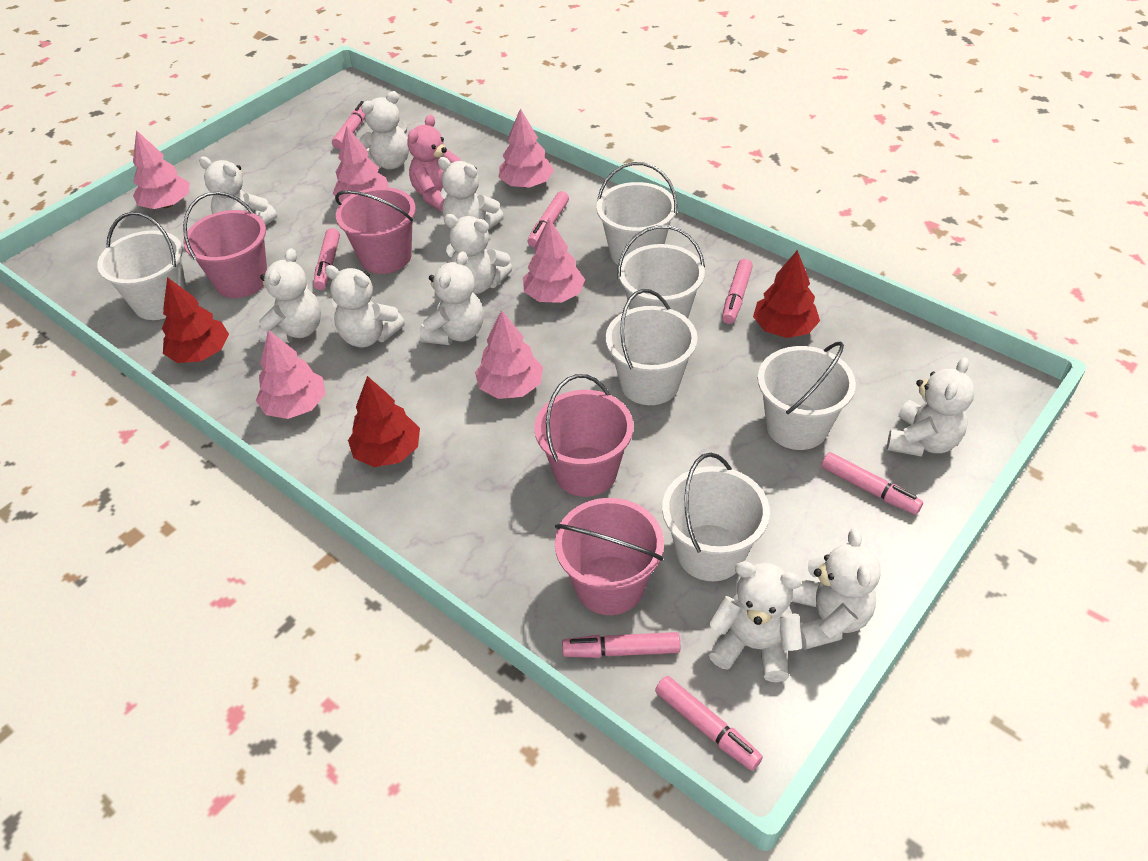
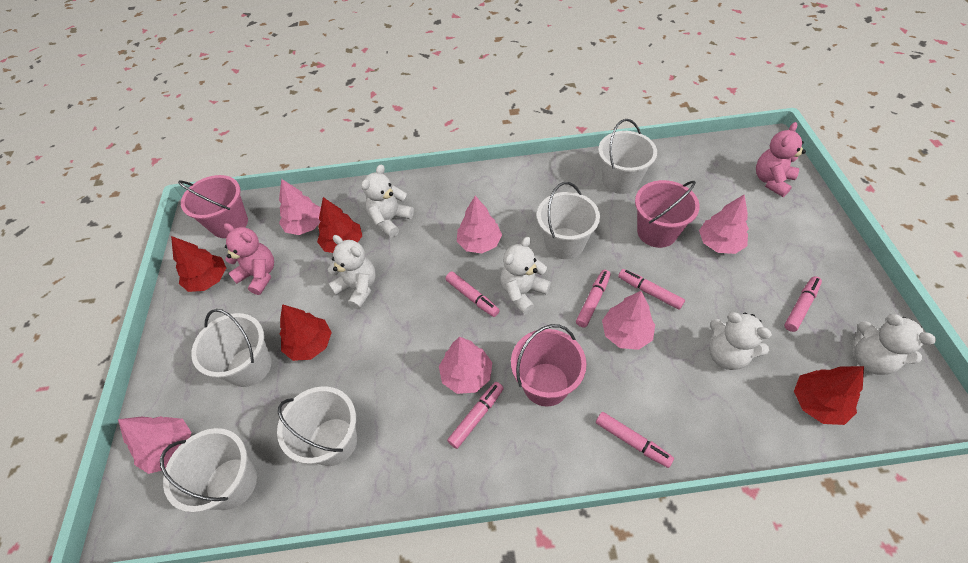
pink bucket: 4 -> 3
pink marker: 7 -> 6
pink teddy bear: 1 -> 2
red tree: 3 -> 4
white bucket: 6 -> 5
white teddy bear: 10 -> 5

